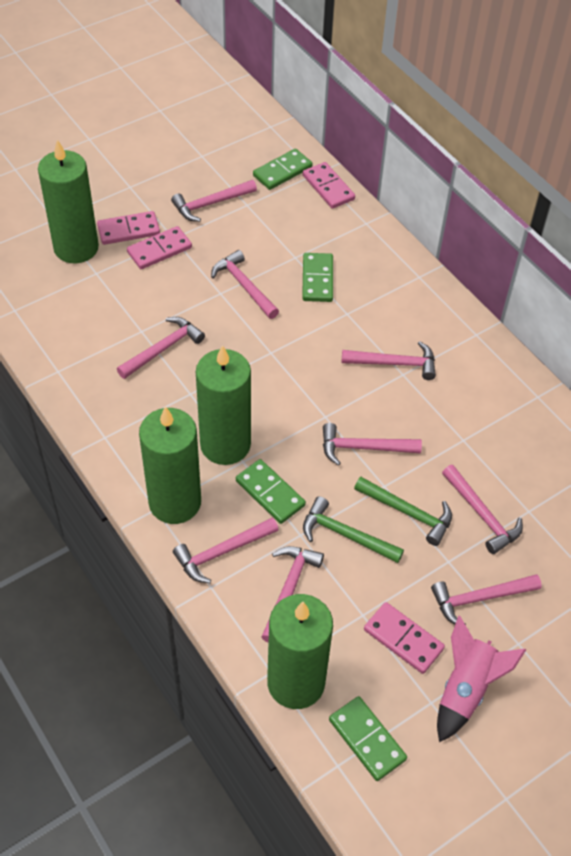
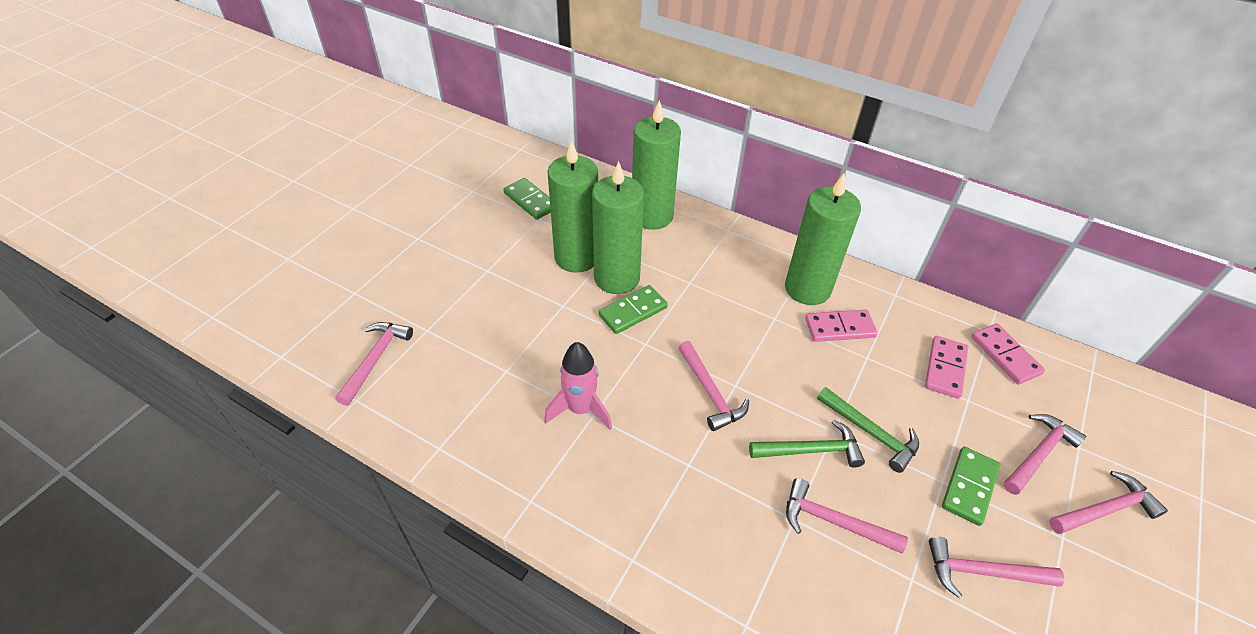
green domino: 4 -> 3
pink domino: 4 -> 3
pink hammer: 9 -> 6

